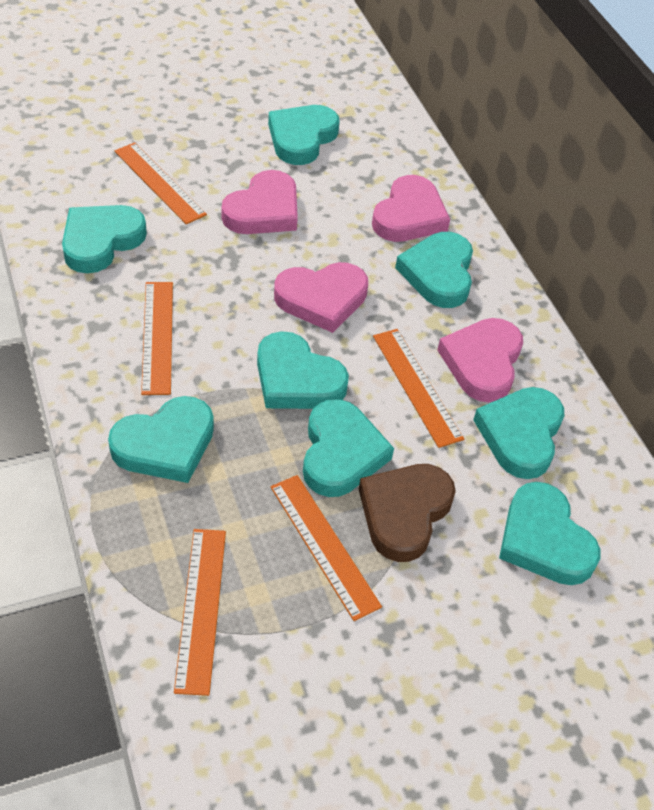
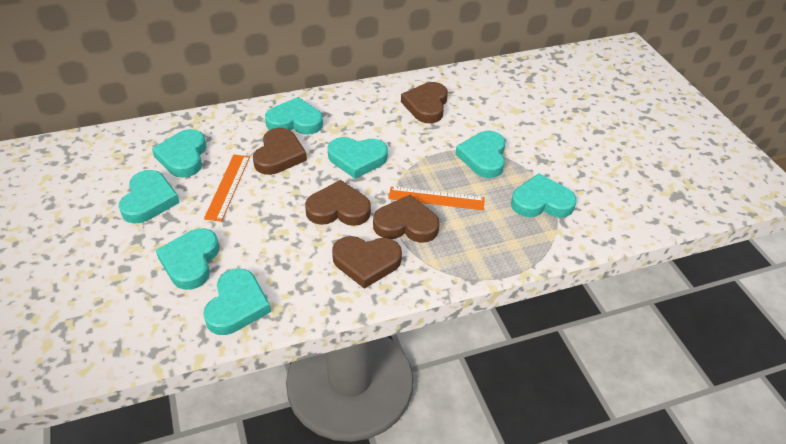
brown heart: 1 -> 5
orange ruler: 5 -> 2
pink heart: 4 -> 0

